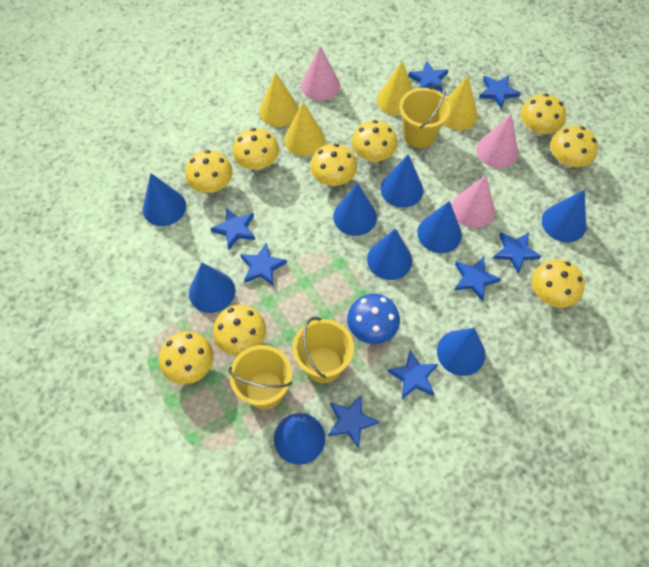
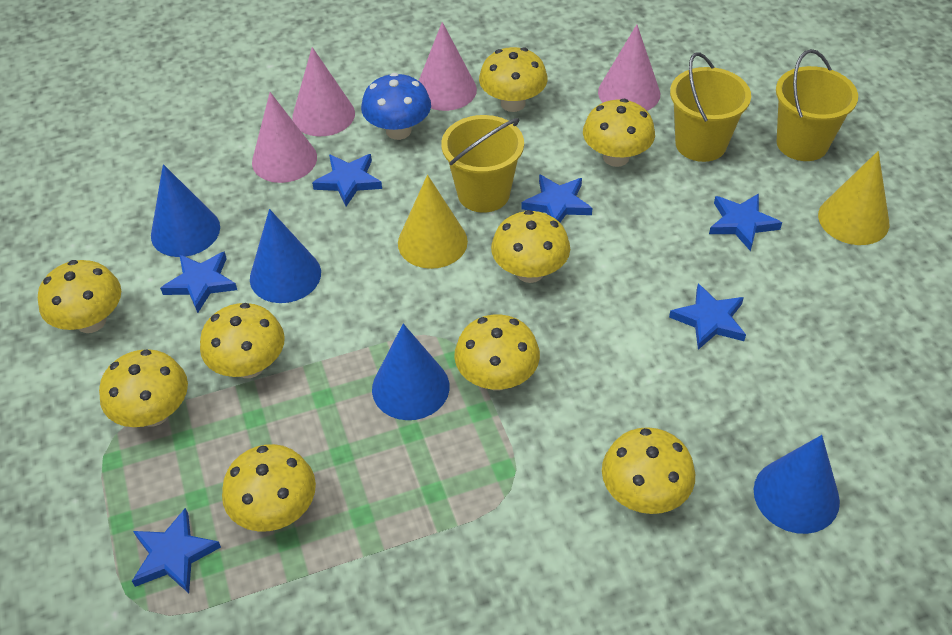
blue cone: 9 -> 4
blue star: 8 -> 6
pink cone: 3 -> 4
yellow cone: 4 -> 2

